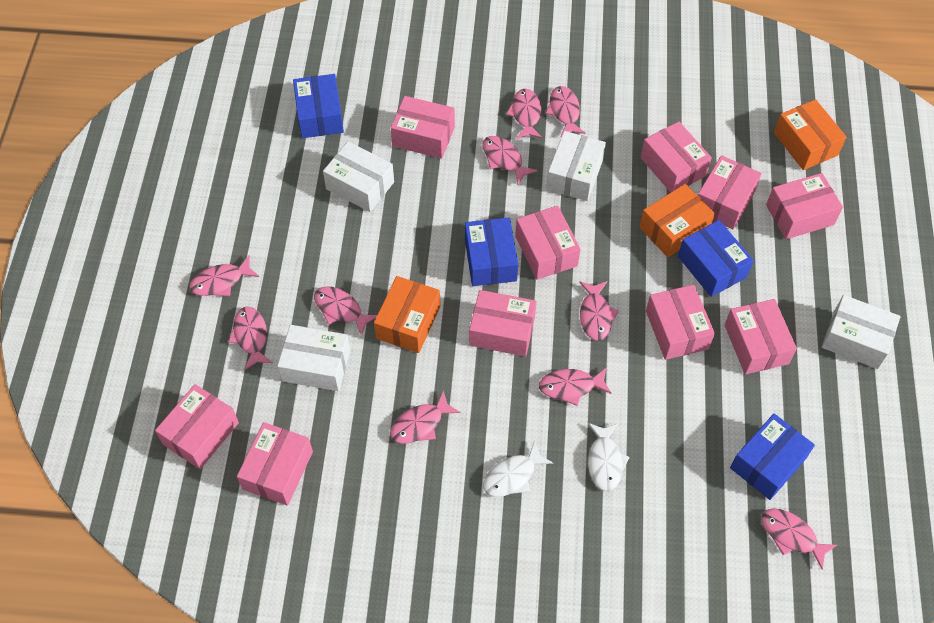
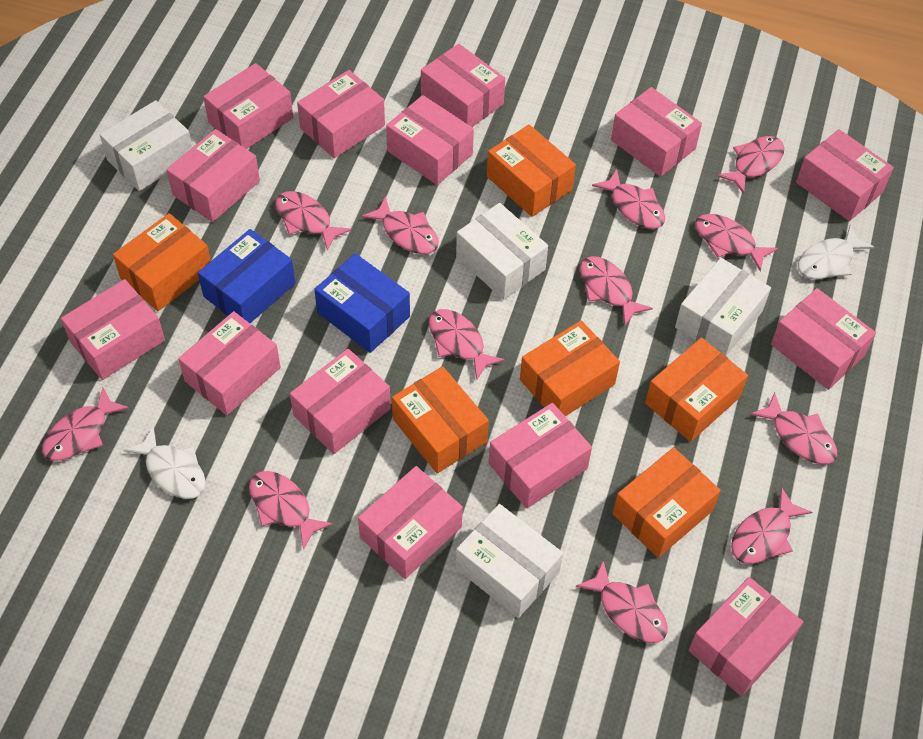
blue box: 4 -> 2
orange box: 3 -> 6
pink box: 10 -> 14
pink fish: 10 -> 12

